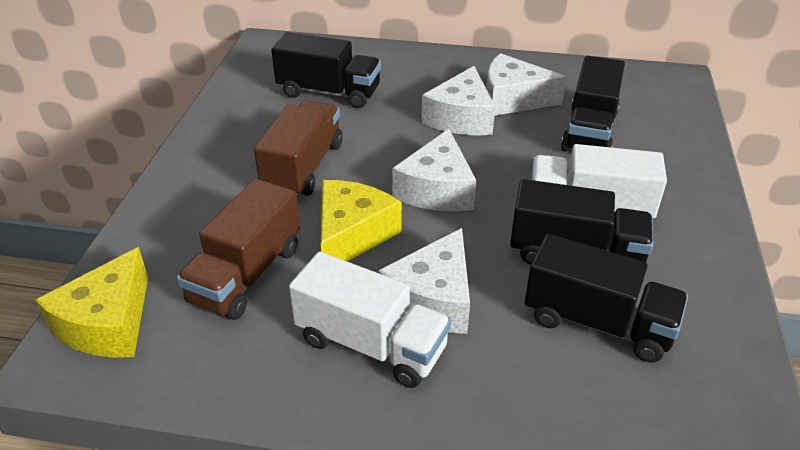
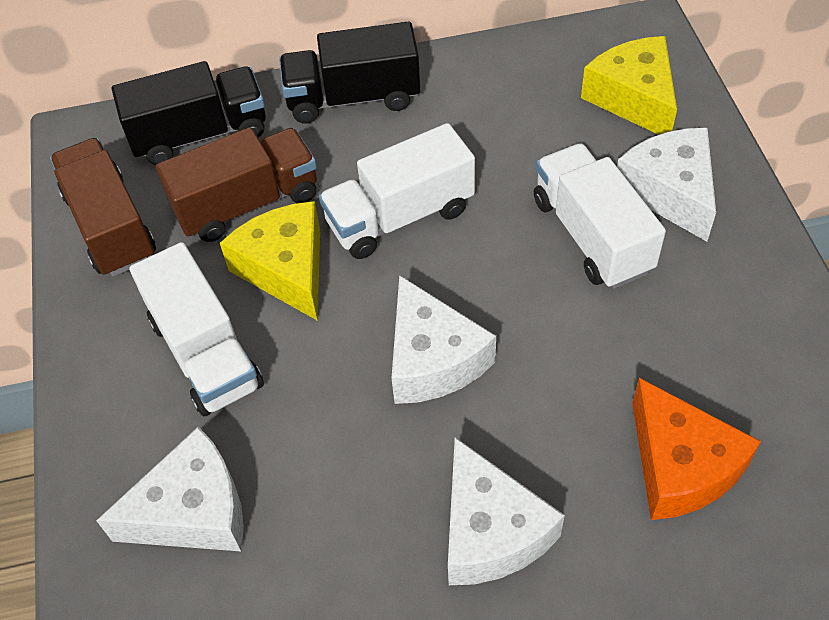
black truck: 4 -> 2
orange cheese: 0 -> 1
white truck: 2 -> 3

